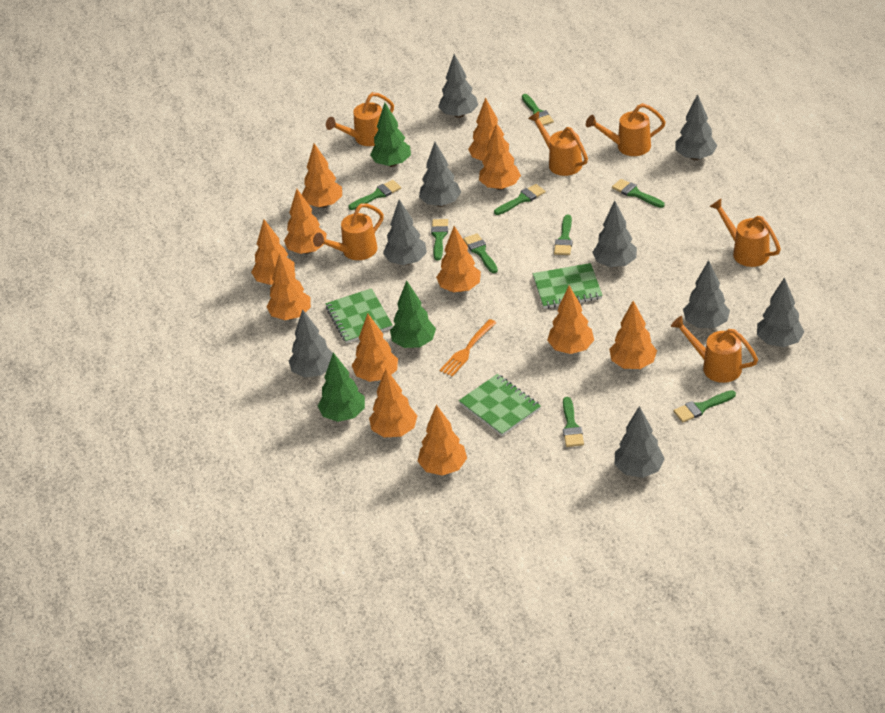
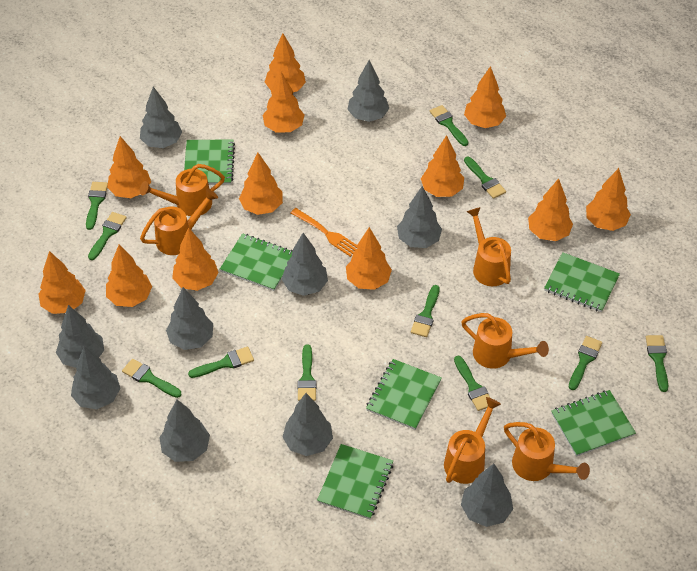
green brush: 9 -> 11
green notebook: 3 -> 6
green tree: 3 -> 0
grey tree: 9 -> 10

